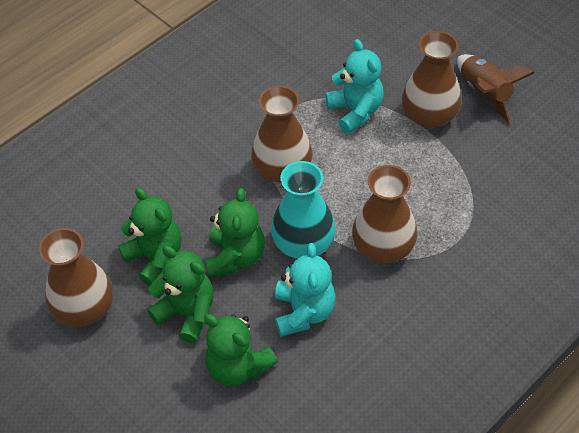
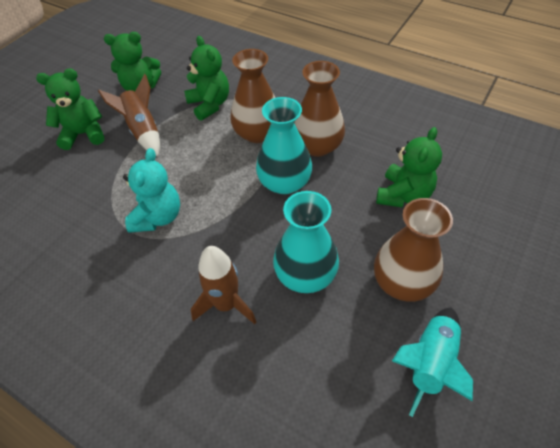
brown rocket: 1 -> 2
brown vase: 4 -> 3
turquoise rocket: 0 -> 1
turquoise teddy bear: 2 -> 1
turquoise vase: 1 -> 2

